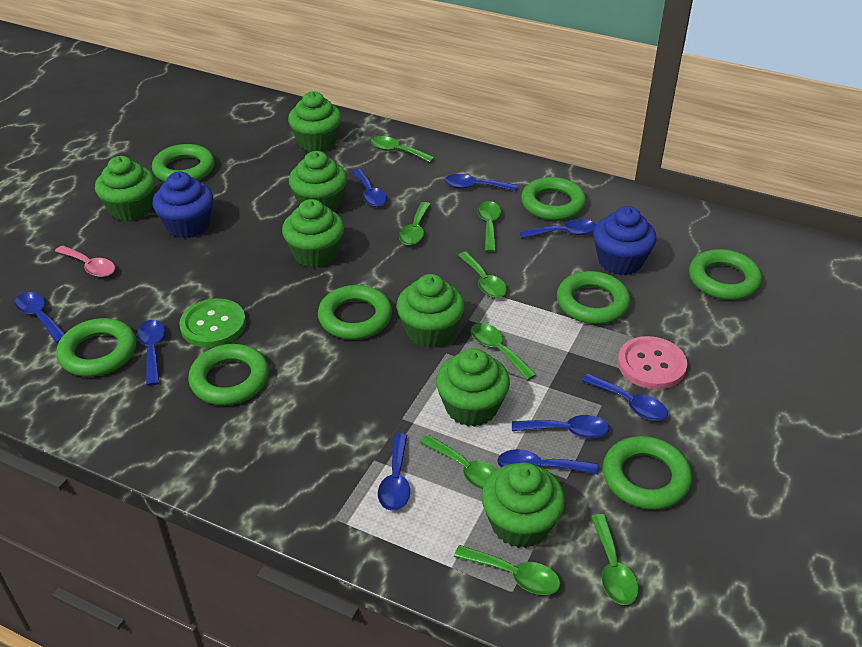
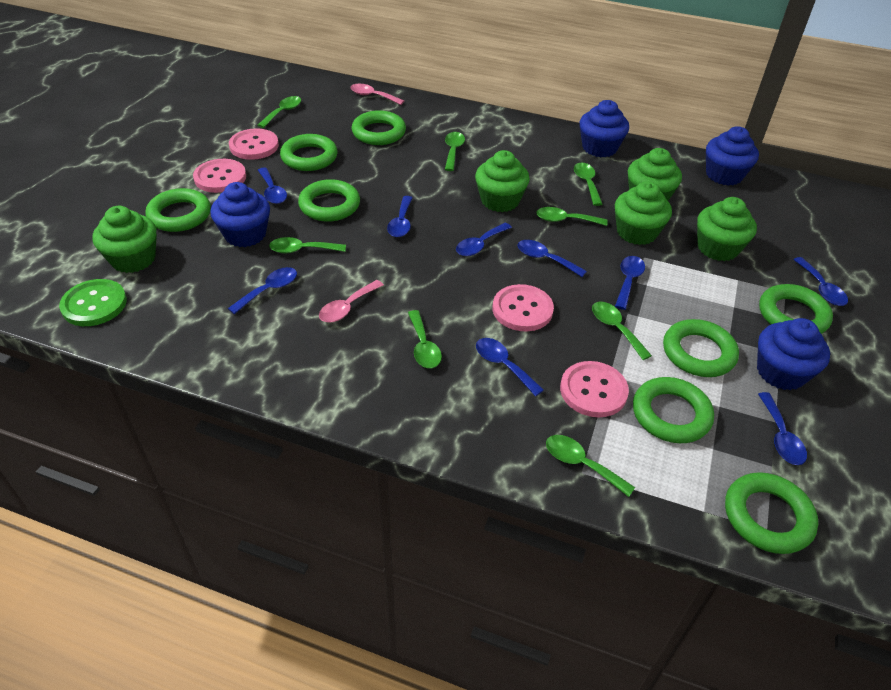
blue cupcake: 2 -> 4
green cupcake: 7 -> 5
pink button: 1 -> 4
pink spoon: 1 -> 2

